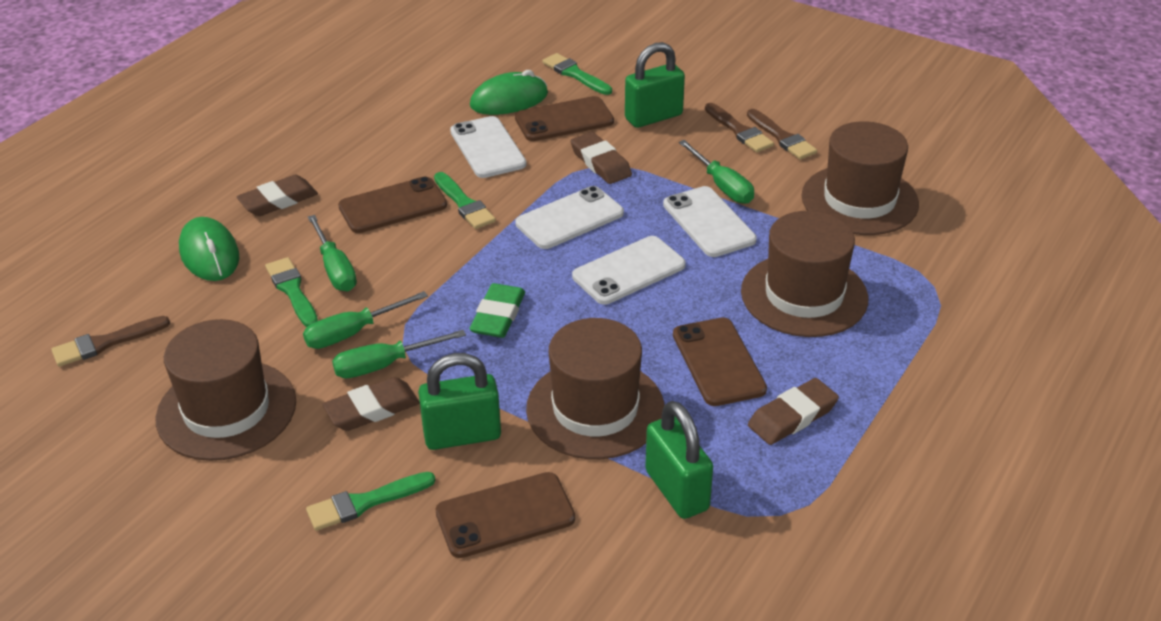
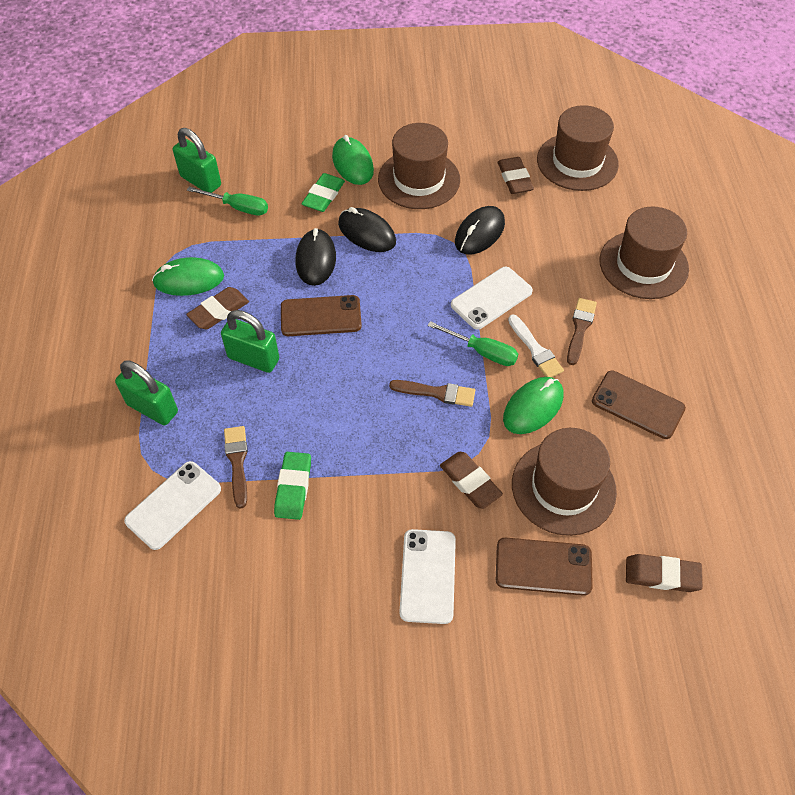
black mouse: 0 -> 3
brown phone: 4 -> 3
green brush: 4 -> 0
green eraser: 1 -> 2
green mouse: 2 -> 3
green screwdriver: 4 -> 2
white brush: 0 -> 1
white phone: 4 -> 3

